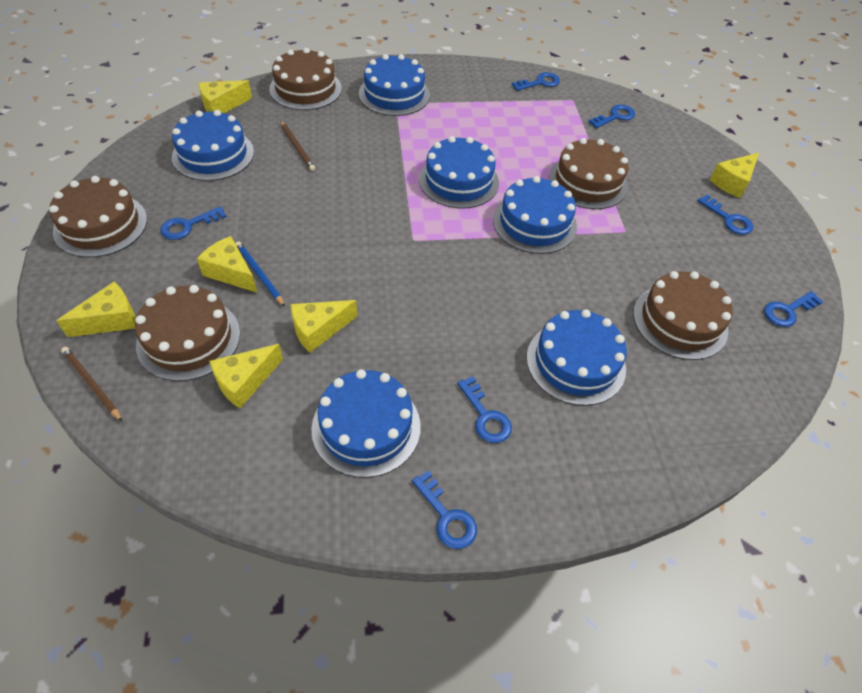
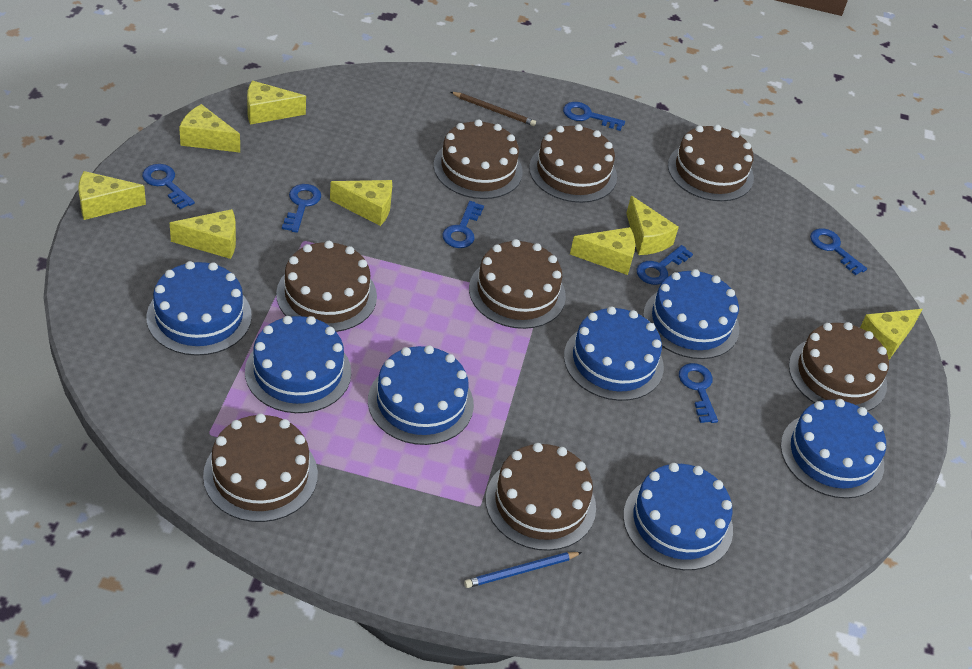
blue cake: 6 -> 7
brown cake: 5 -> 8
brown pencil: 2 -> 1
yellow cheese: 6 -> 8

